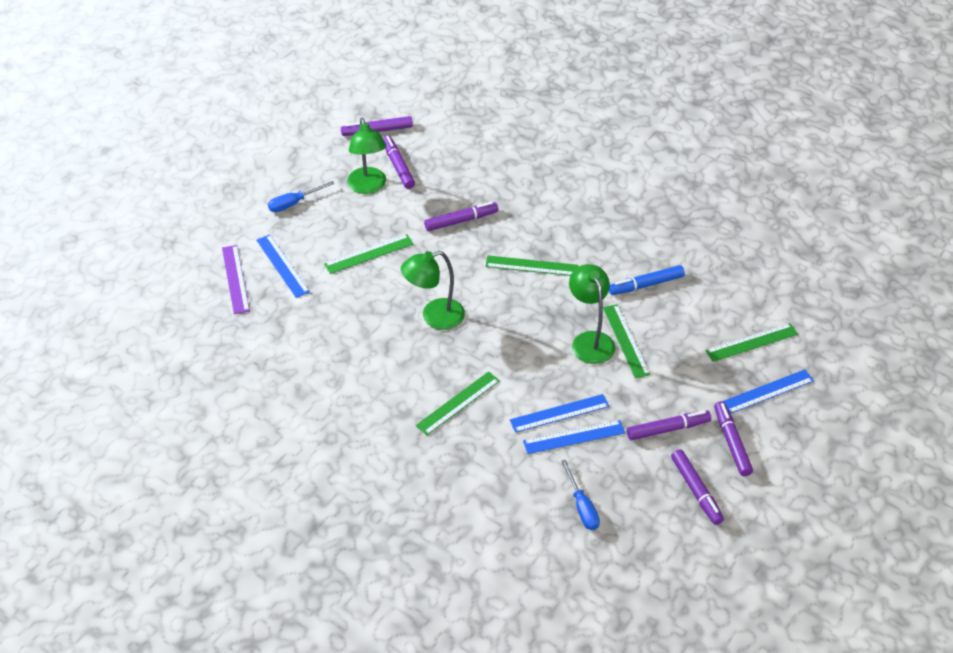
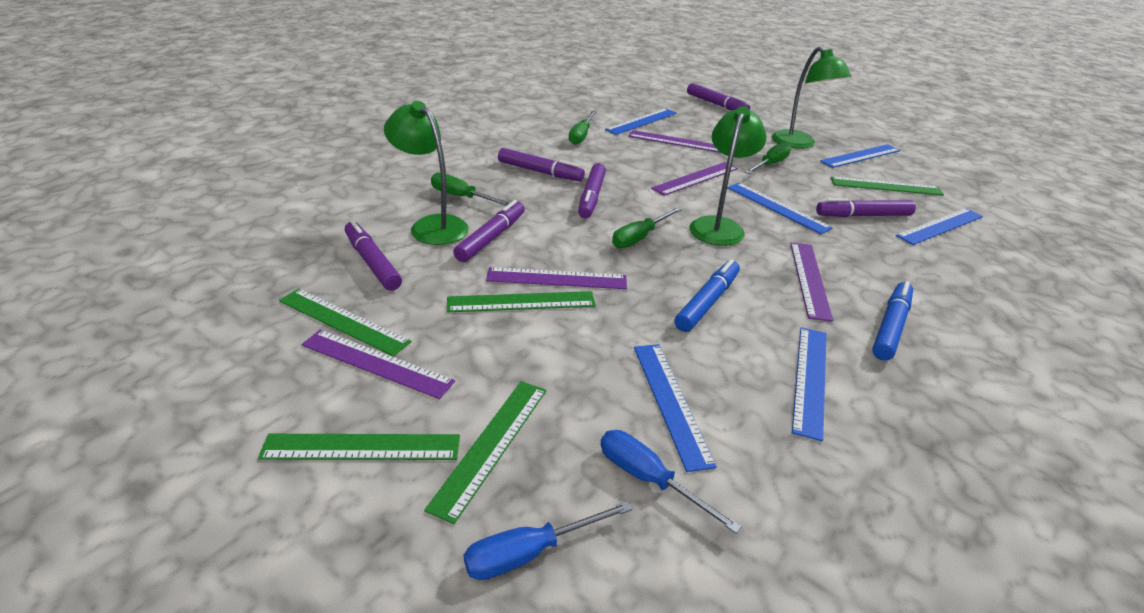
blue marker: 1 -> 2
blue ruler: 4 -> 6
green screwdriver: 0 -> 4
purple ruler: 1 -> 5

